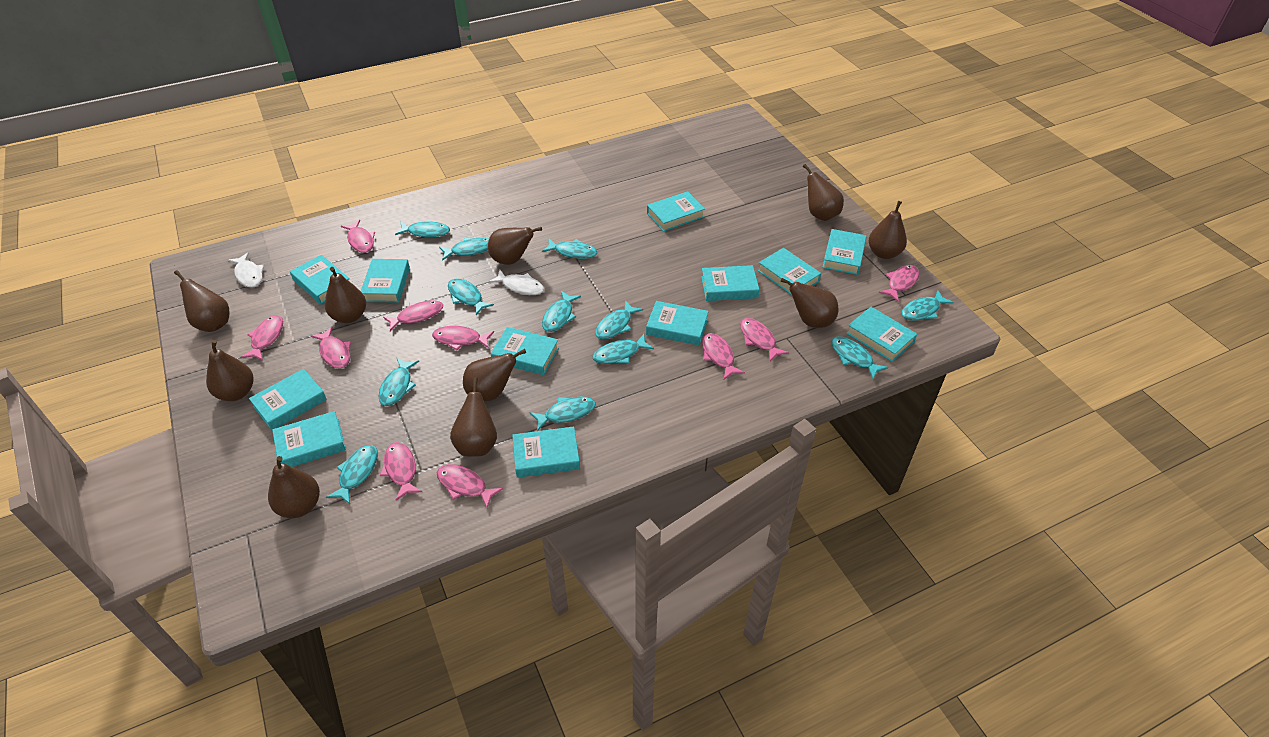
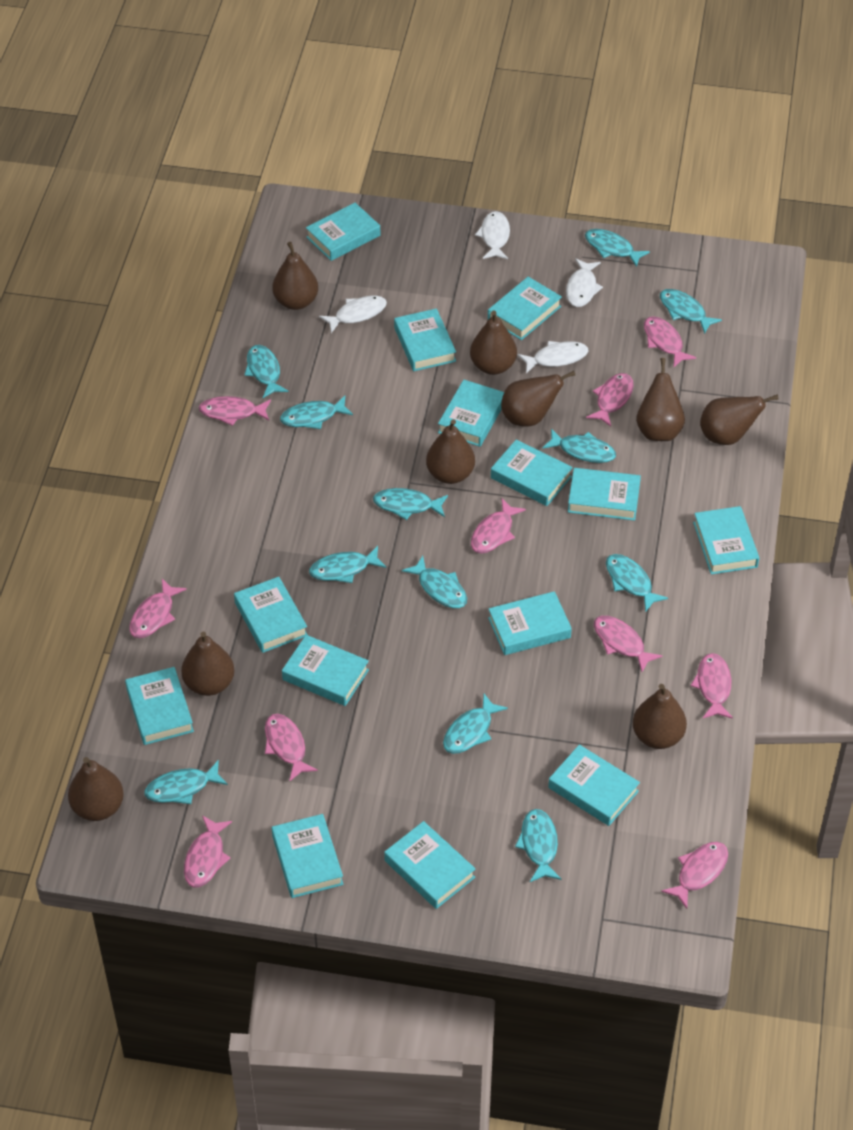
brown pear: 10 -> 9
turquoise book: 12 -> 14
white fish: 2 -> 4

